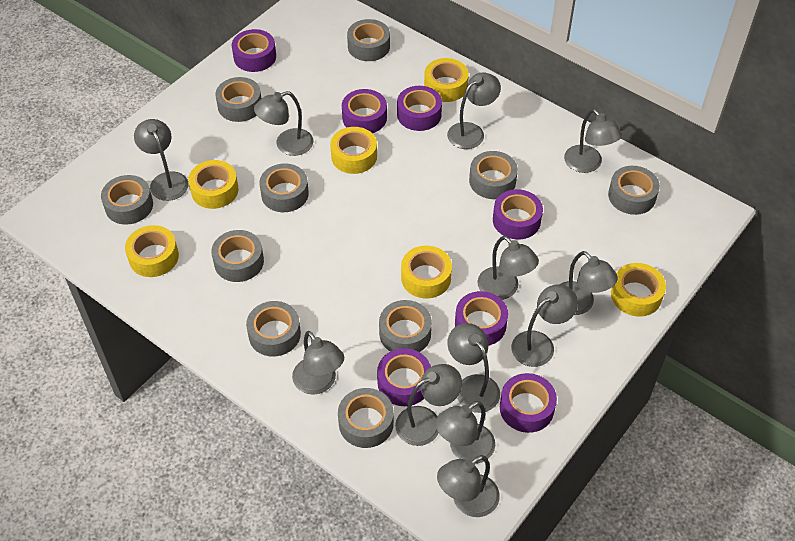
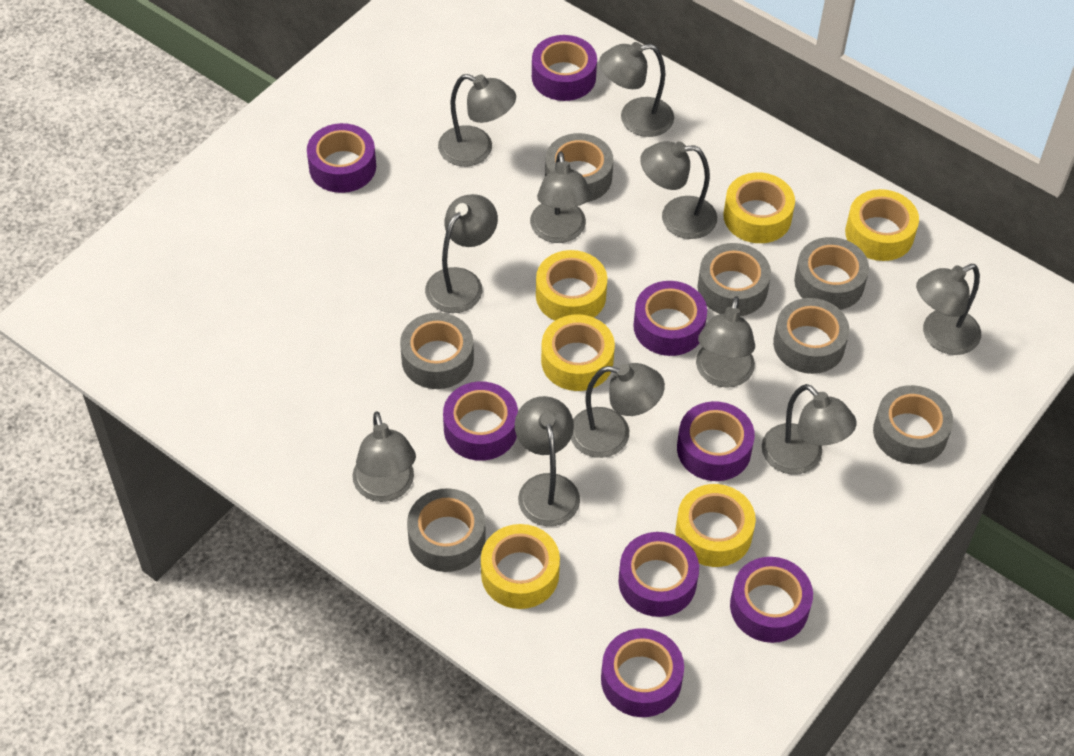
grey lamp: 12 -> 11
grey tape: 10 -> 7
purple tape: 7 -> 8

